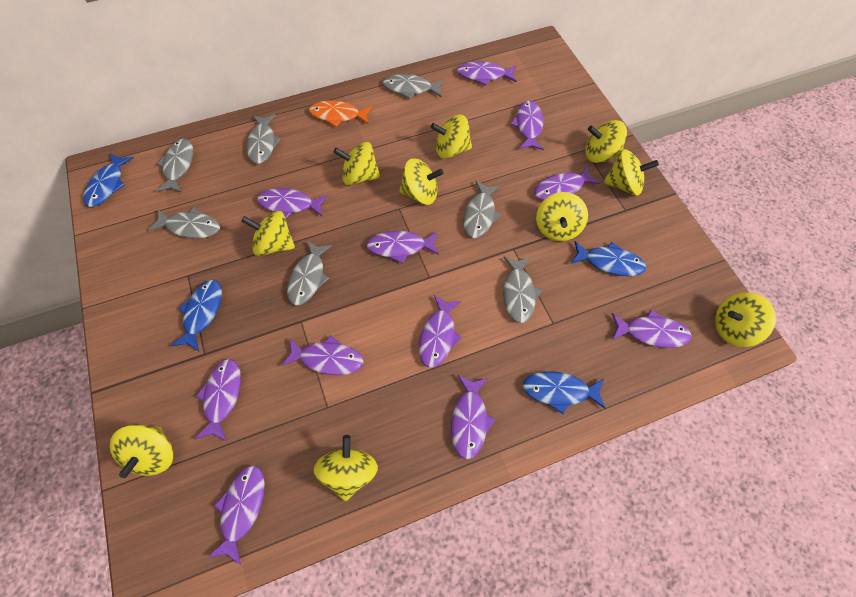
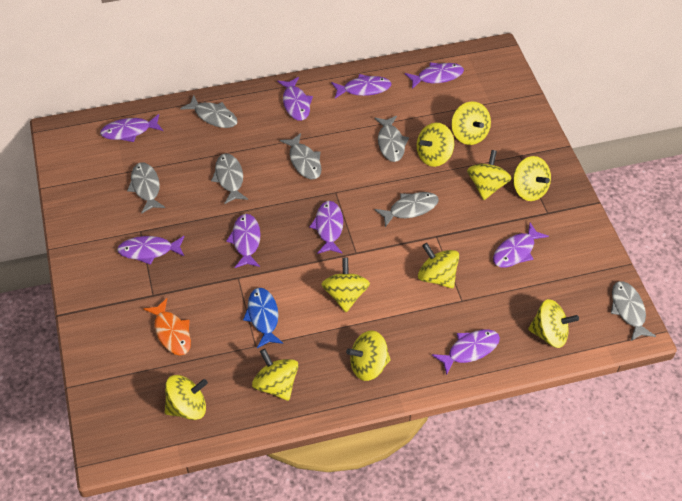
blue fish: 4 -> 1
purple fish: 11 -> 9

